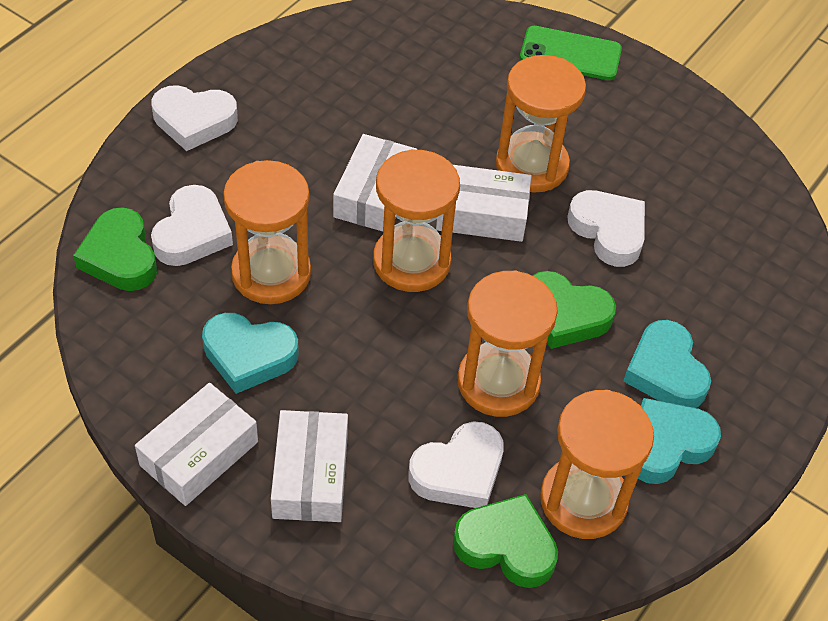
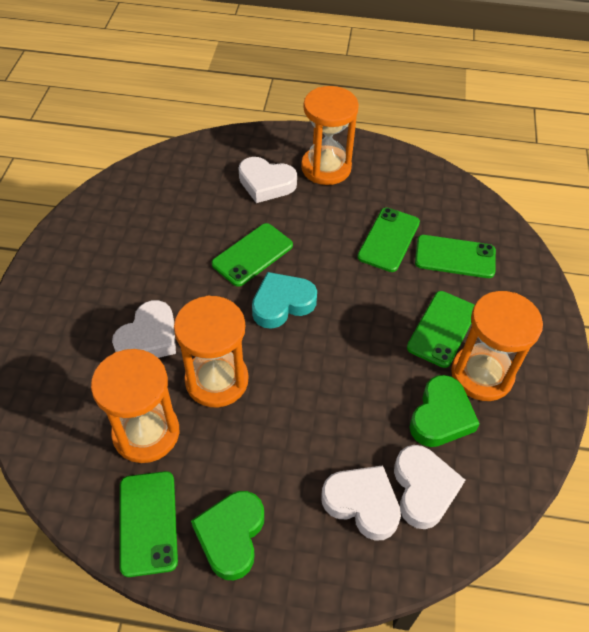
green heart: 3 -> 2
green phone: 1 -> 5
orange hourglass: 5 -> 4
turquoise heart: 3 -> 1
white box: 4 -> 0

